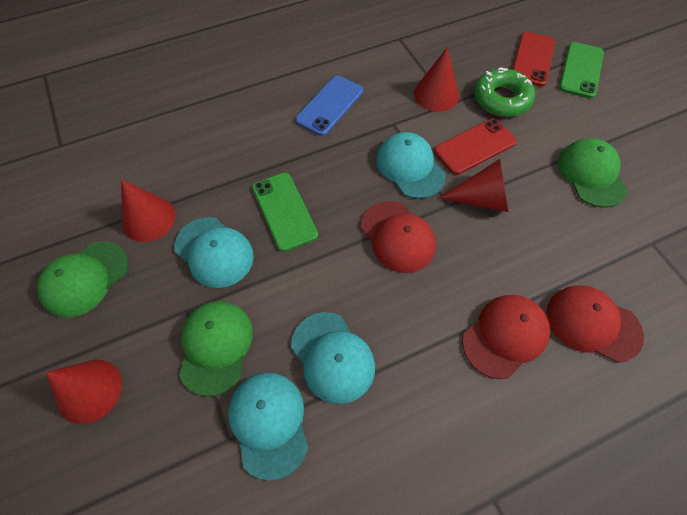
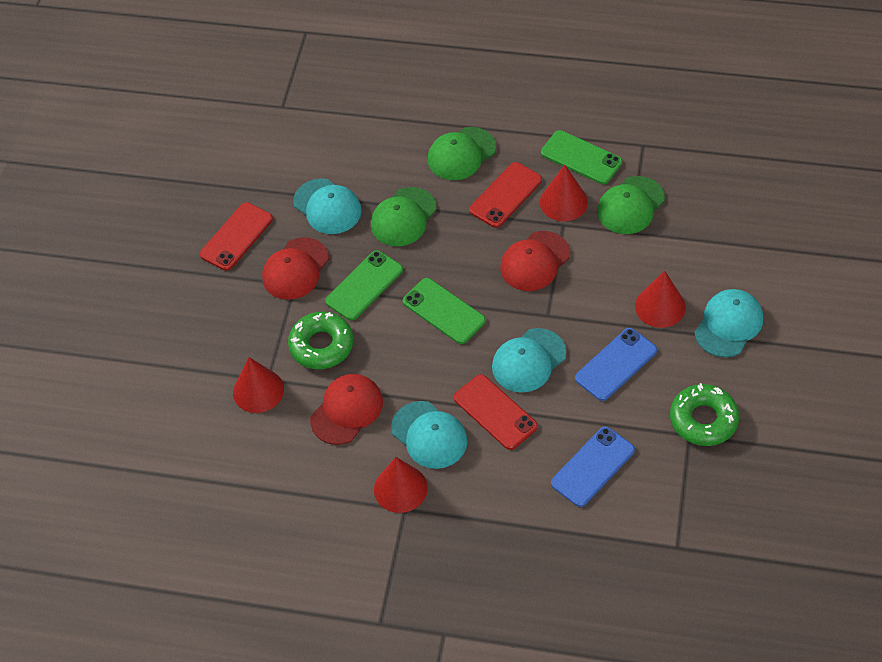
blue phone: 1 -> 2
green donut: 1 -> 2
green phone: 2 -> 3
red phone: 2 -> 3

